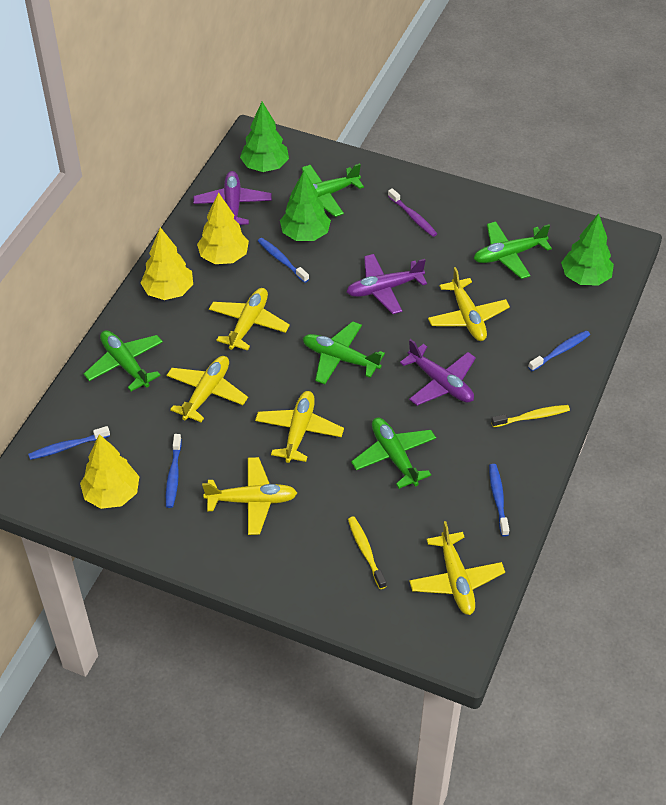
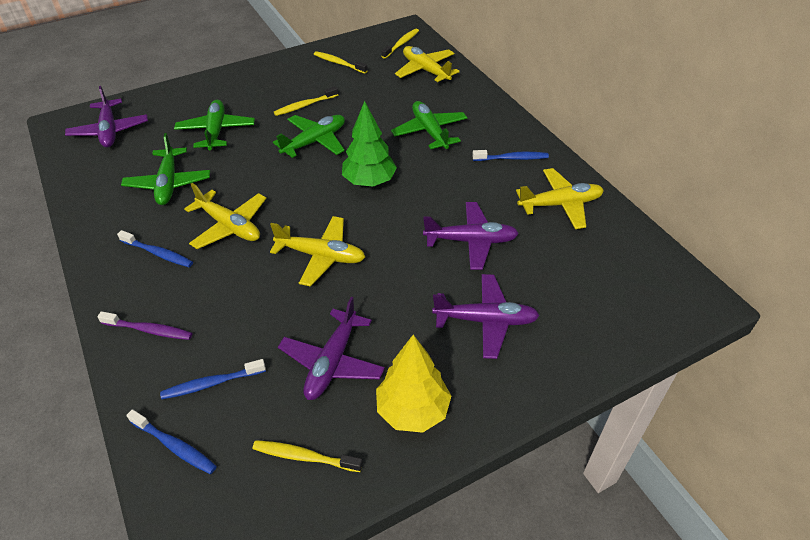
blue toothbrush: 5 -> 4
green plane: 5 -> 4
green tree: 3 -> 1
purple plane: 3 -> 4
yellow plane: 6 -> 4
yellow toothbrush: 2 -> 4
yellow tree: 3 -> 1

